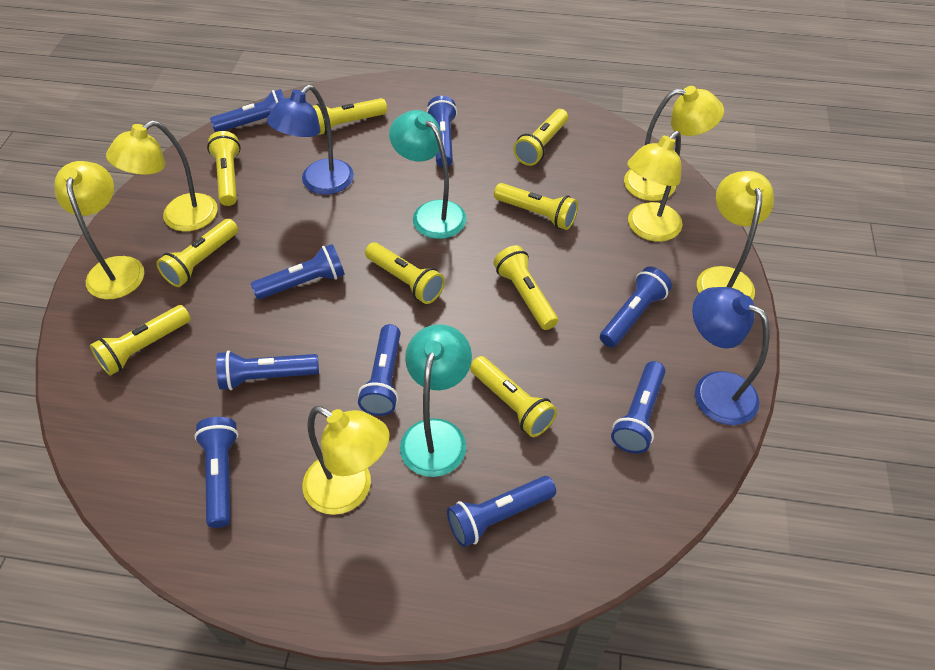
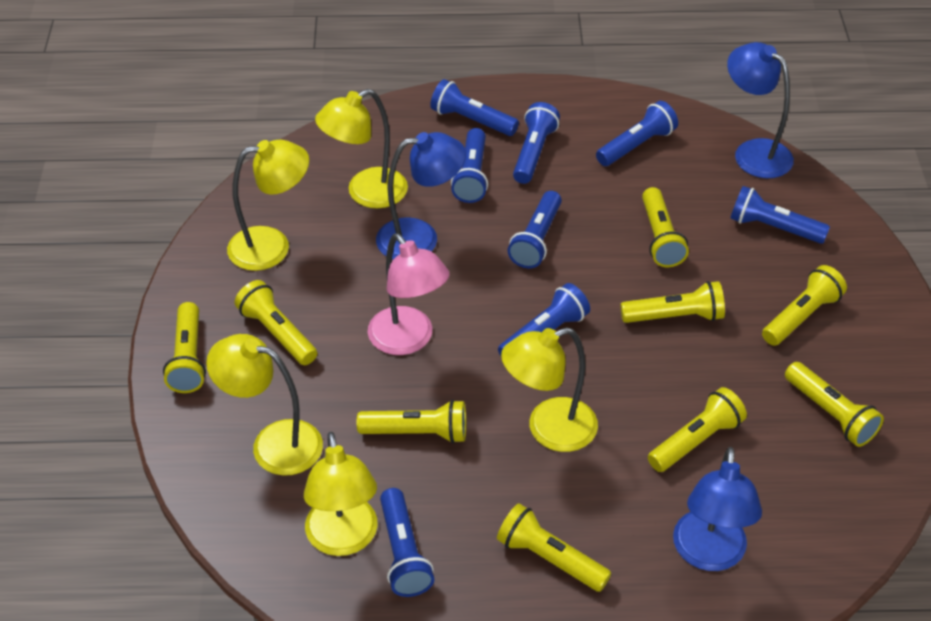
blue flashlight: 9 -> 8
blue lamp: 2 -> 3
pink lamp: 0 -> 1
turquoise lamp: 2 -> 0
yellow lamp: 6 -> 5

